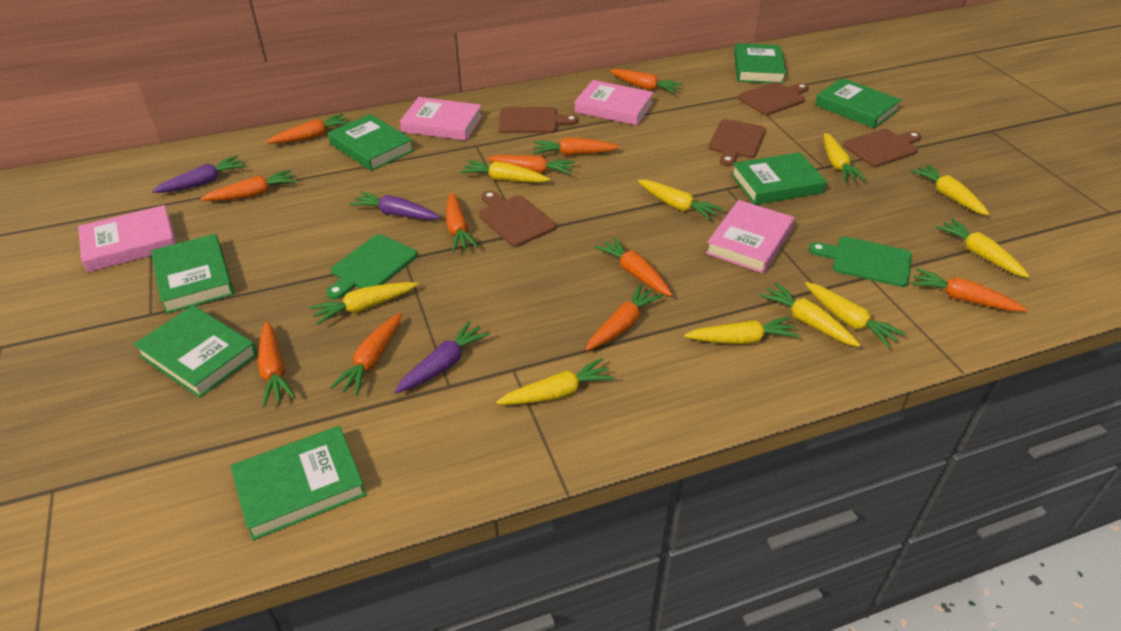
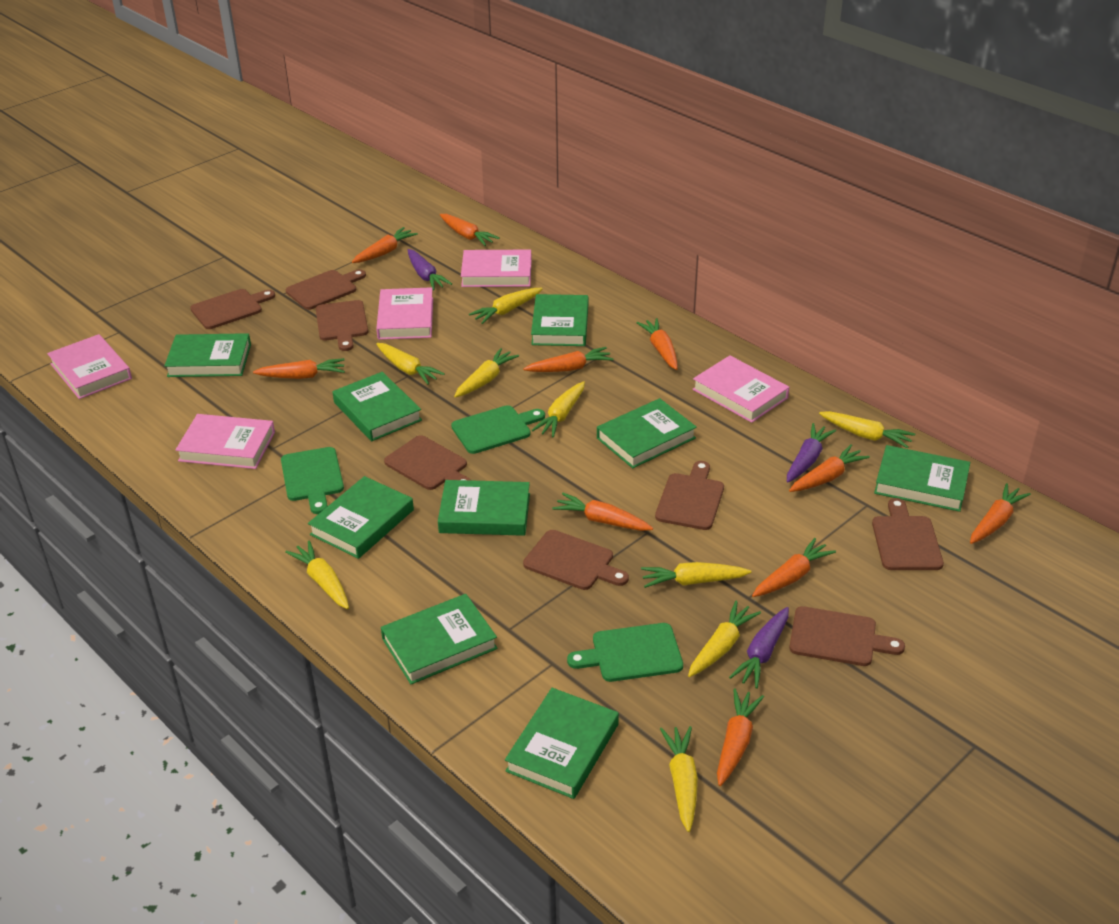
brown cutting board: 5 -> 8
green book: 7 -> 9
green cutting board: 2 -> 3
orange carrot: 11 -> 10
pink book: 4 -> 5
yellow carrot: 10 -> 9

